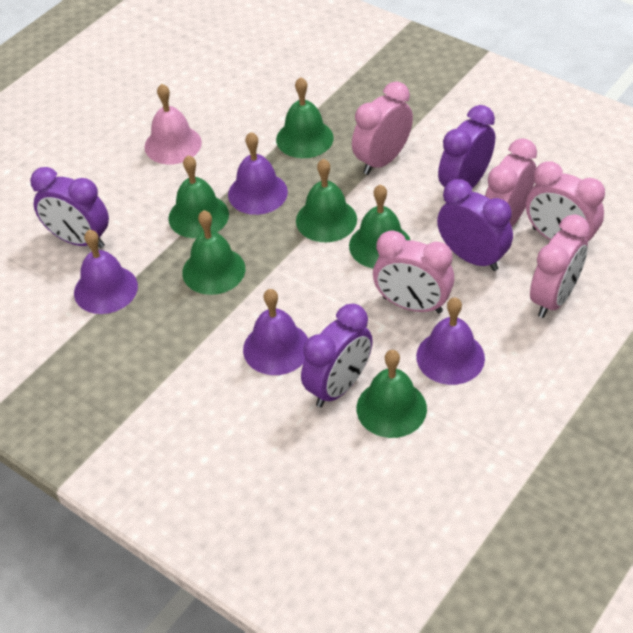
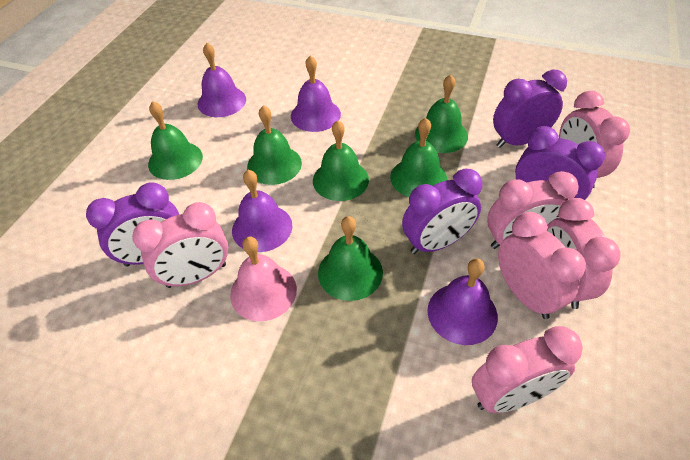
pink clock: 5 -> 6

